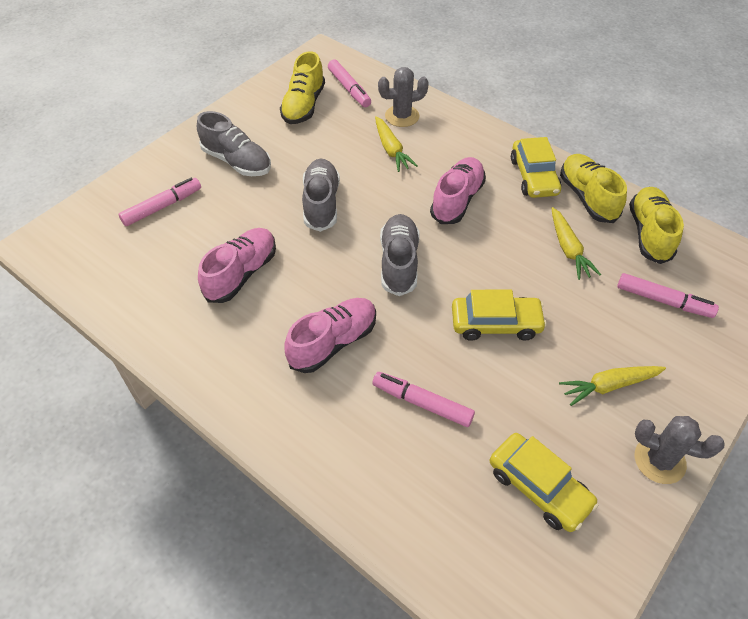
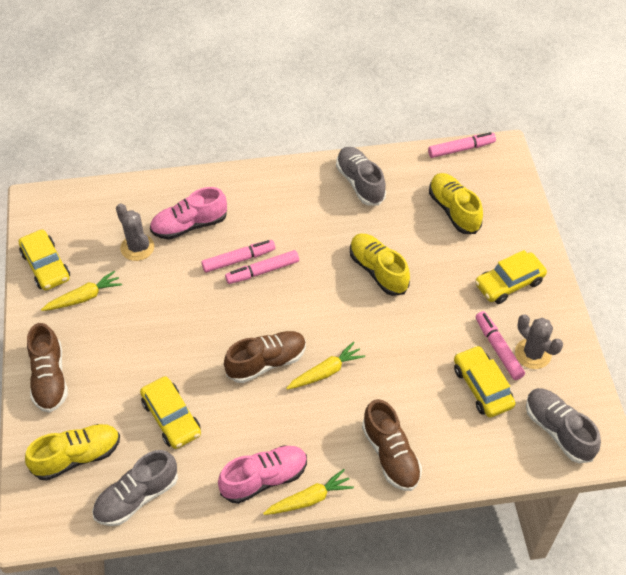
brown shoe: 0 -> 3
pink shoe: 3 -> 2
yellow car: 3 -> 4

